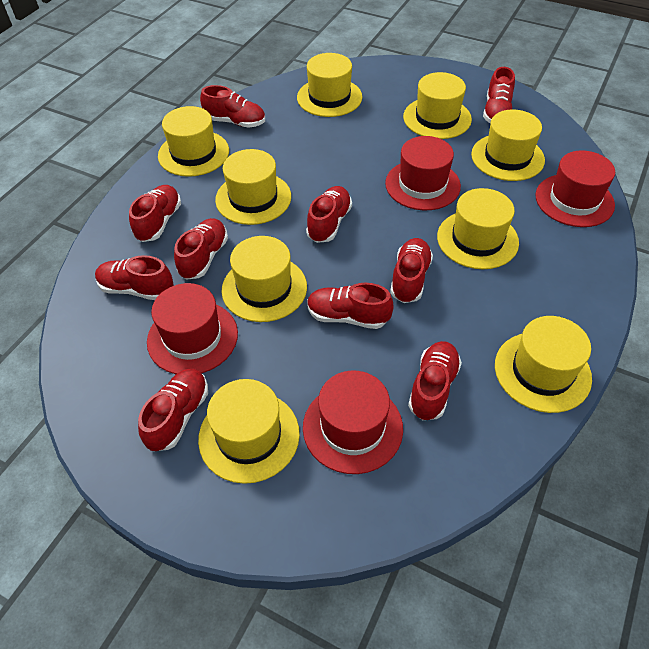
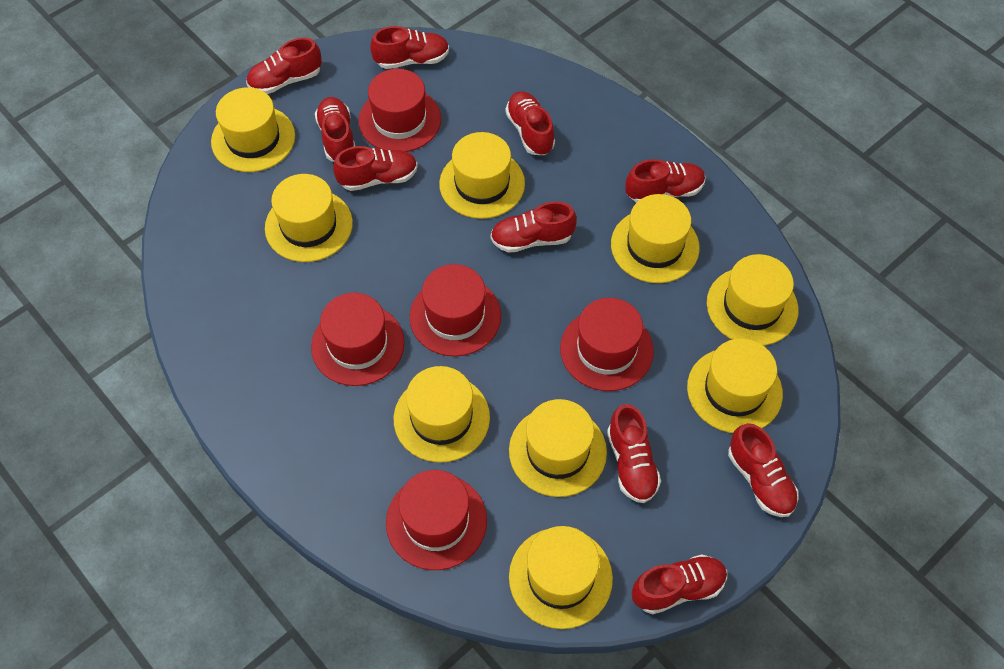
red hat: 4 -> 5

